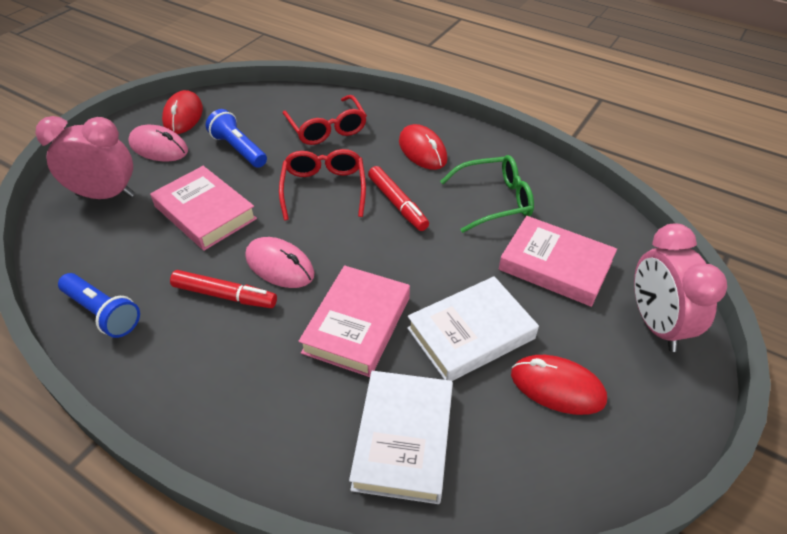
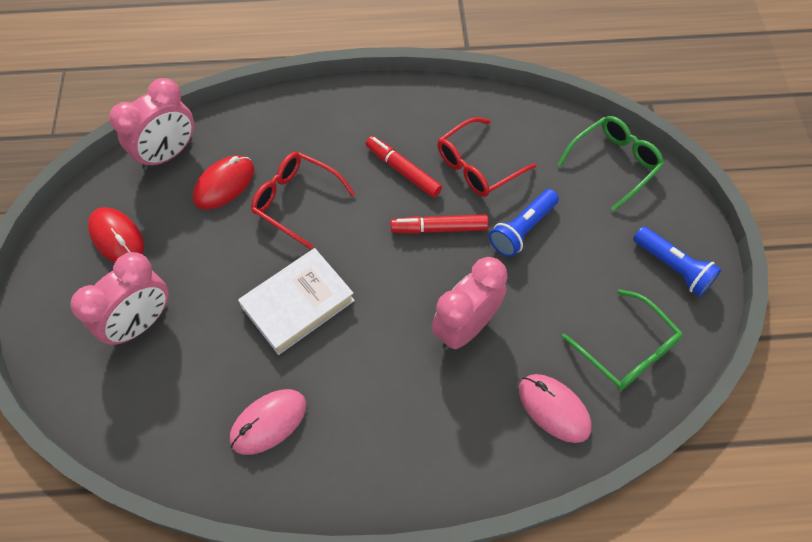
green glasses: 1 -> 2
pink book: 3 -> 0
pink clock: 2 -> 3
red mouse: 3 -> 2
white book: 2 -> 1

